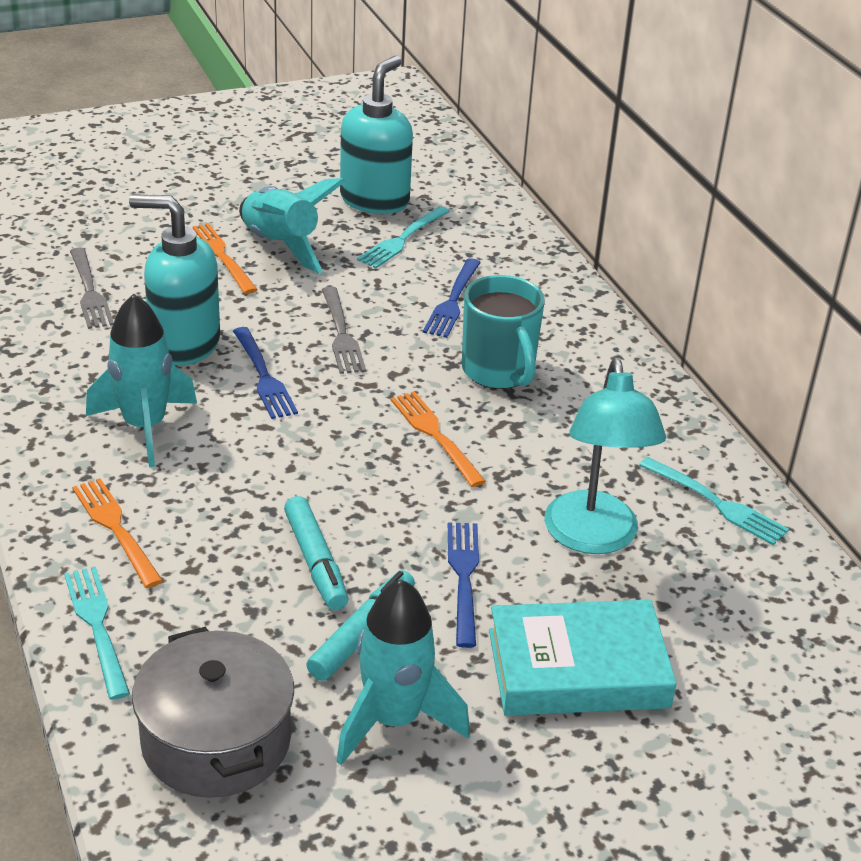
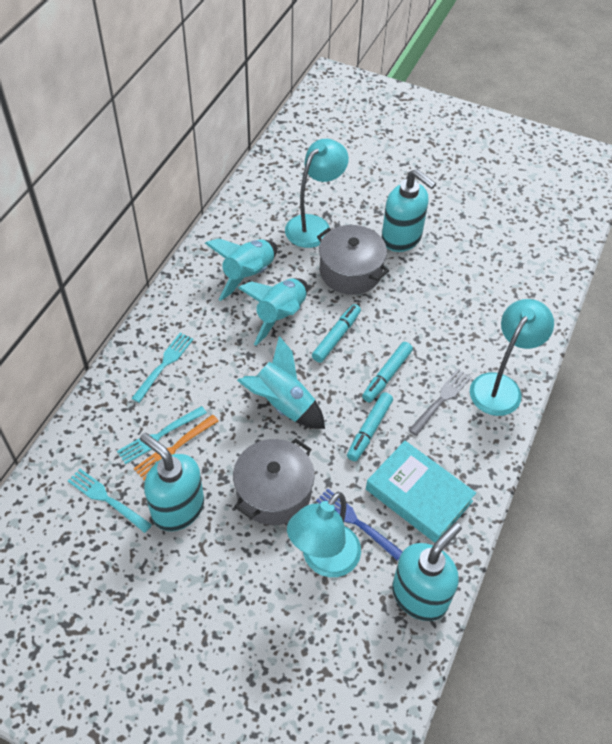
blue fork: 3 -> 1
grey fork: 2 -> 1
grey pot: 1 -> 2
orange fork: 3 -> 1
turquoise lamp: 1 -> 3
turquoise marker: 2 -> 3
turquoise mug: 1 -> 0
turquoise soap dispenser: 2 -> 3

